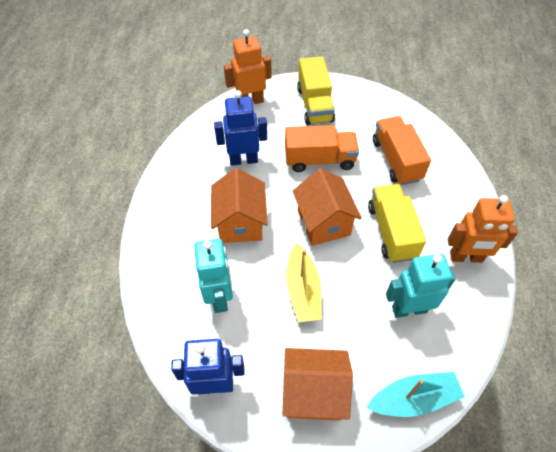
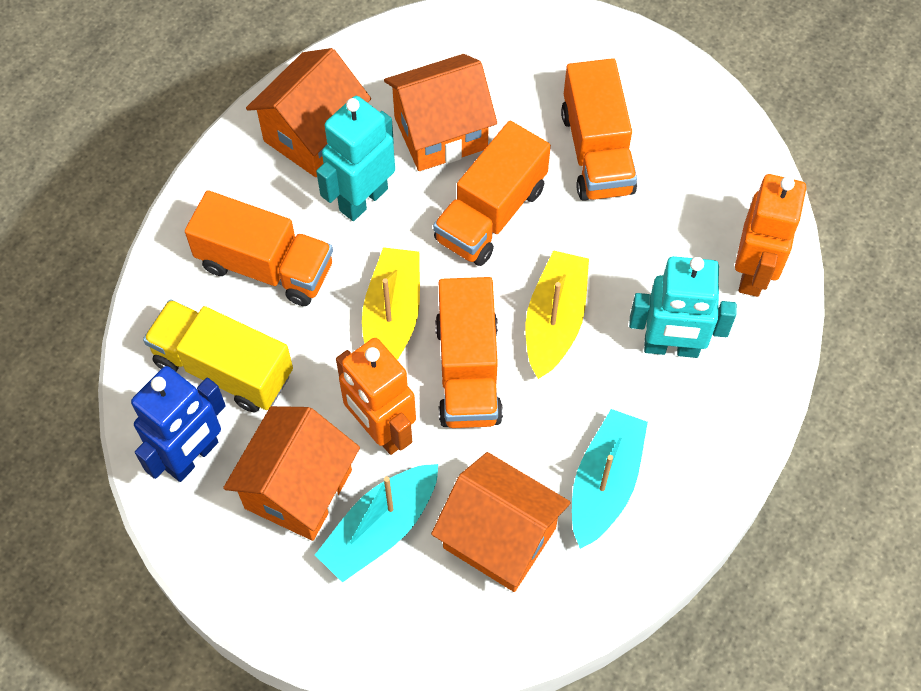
blue robot: 2 -> 1
orange house: 3 -> 4
orange truck: 2 -> 4
turquoise boat: 1 -> 2
yellow boat: 1 -> 2
yellow truck: 2 -> 1

